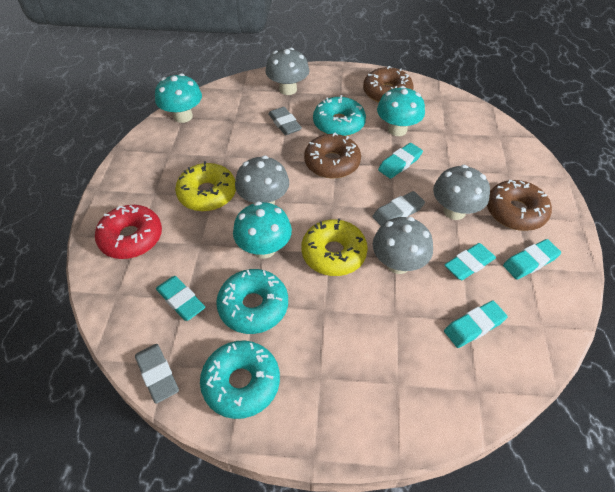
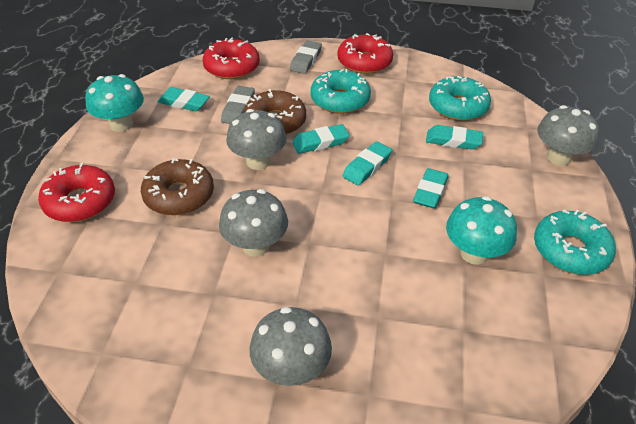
brown donut: 3 -> 2
grey eraser: 3 -> 2
red donut: 1 -> 3
turquoise mushroom: 3 -> 2
yellow donut: 2 -> 0

